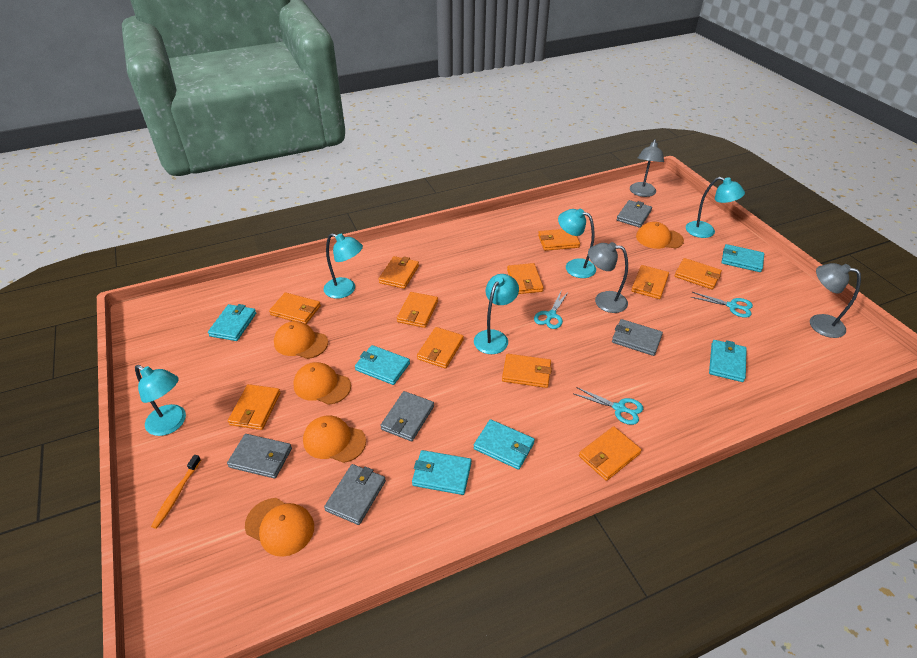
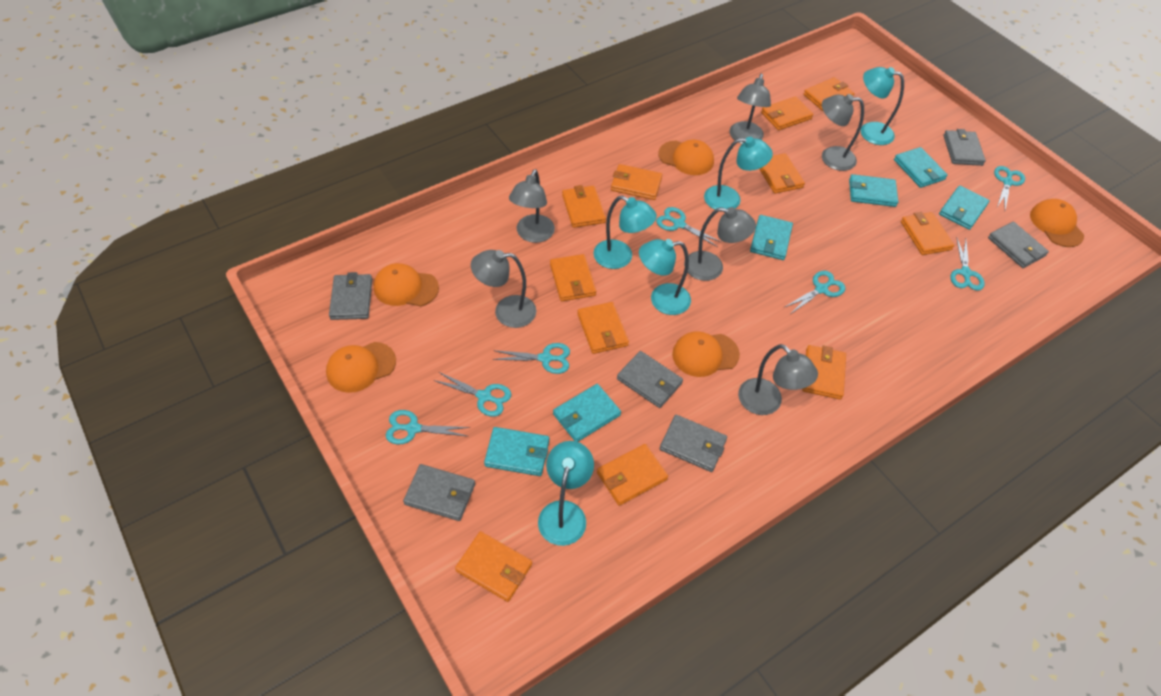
grey lamp: 3 -> 6
grey wallet: 5 -> 6
orange toothbrush: 1 -> 0
turquoise scissors: 3 -> 7

